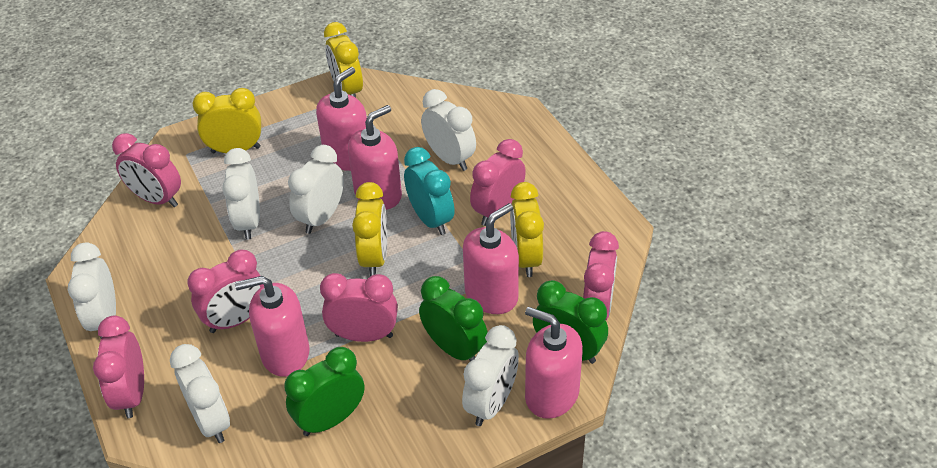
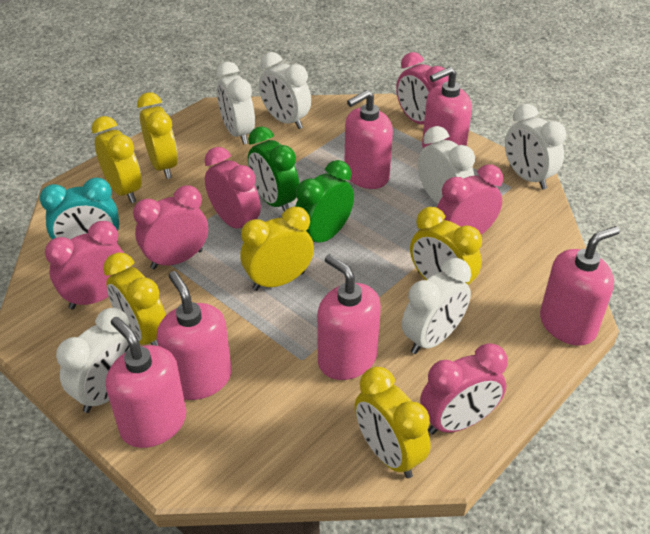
green clock: 3 -> 2
pink soap dispenser: 5 -> 6
yellow clock: 4 -> 6

